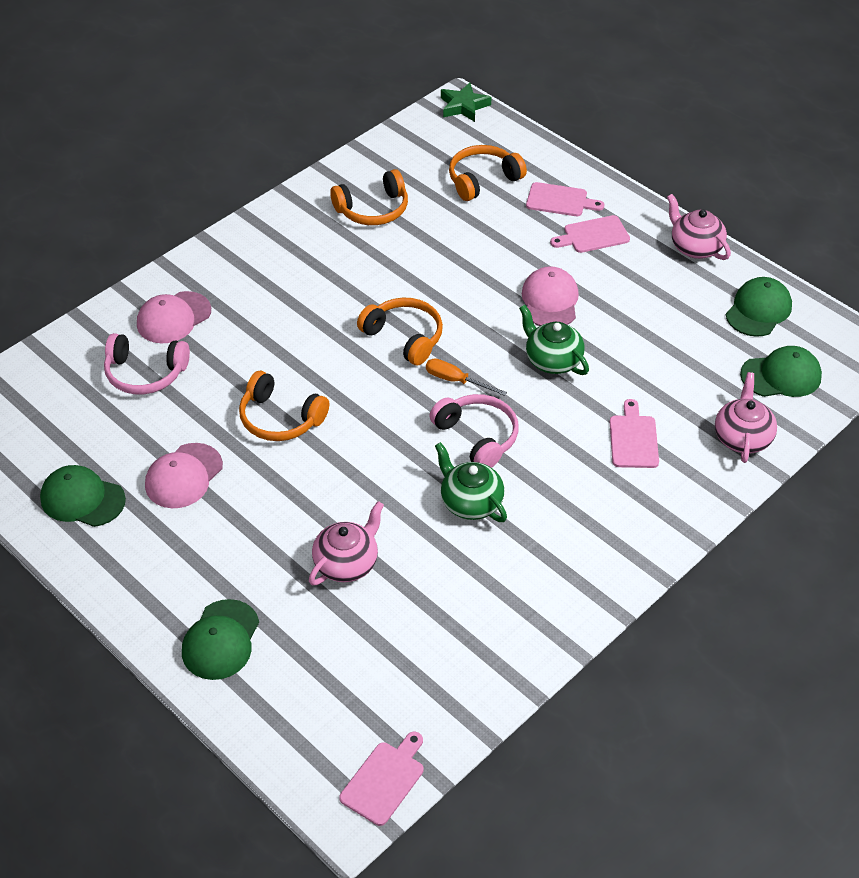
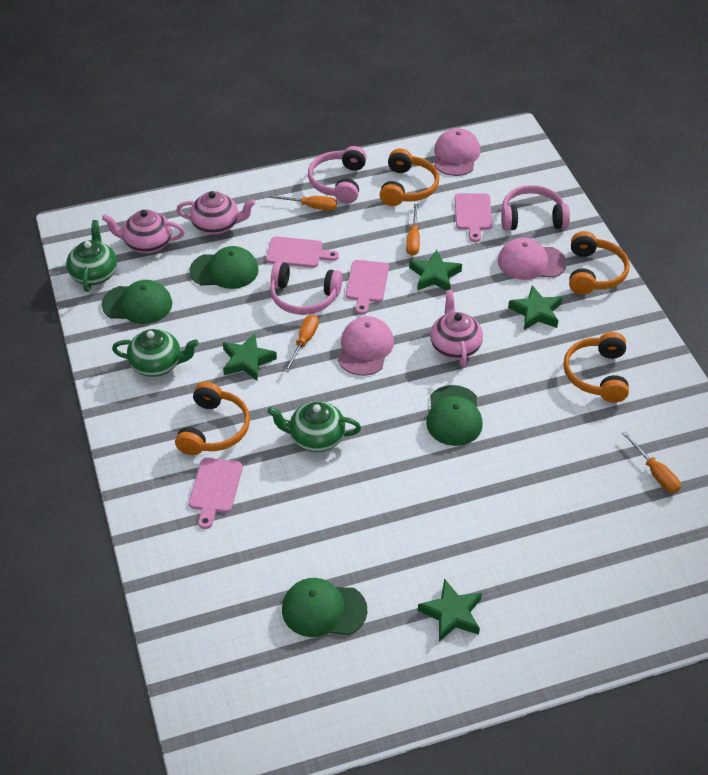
green star: 1 -> 4
green teapot: 2 -> 3
orange screwdriver: 1 -> 4
pink headphones: 2 -> 3

